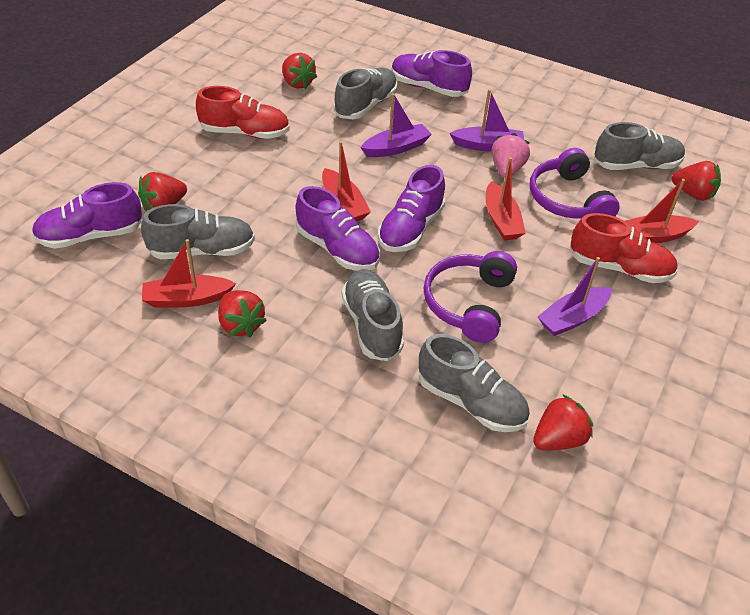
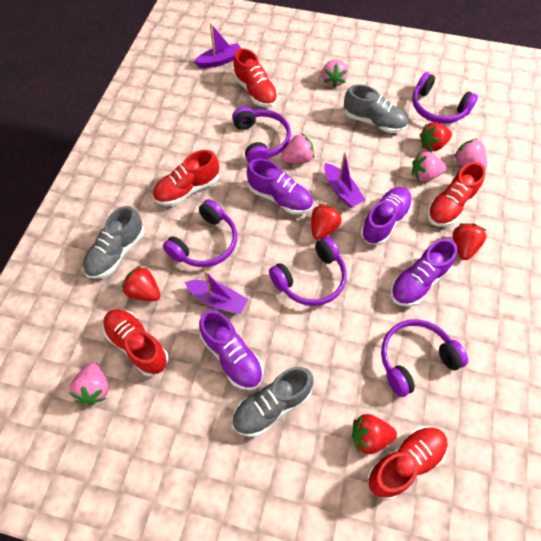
grey shoe: 5 -> 3
pink strawberry: 1 -> 5
purple headphones: 2 -> 5
red boat: 4 -> 0
red shoe: 2 -> 5

